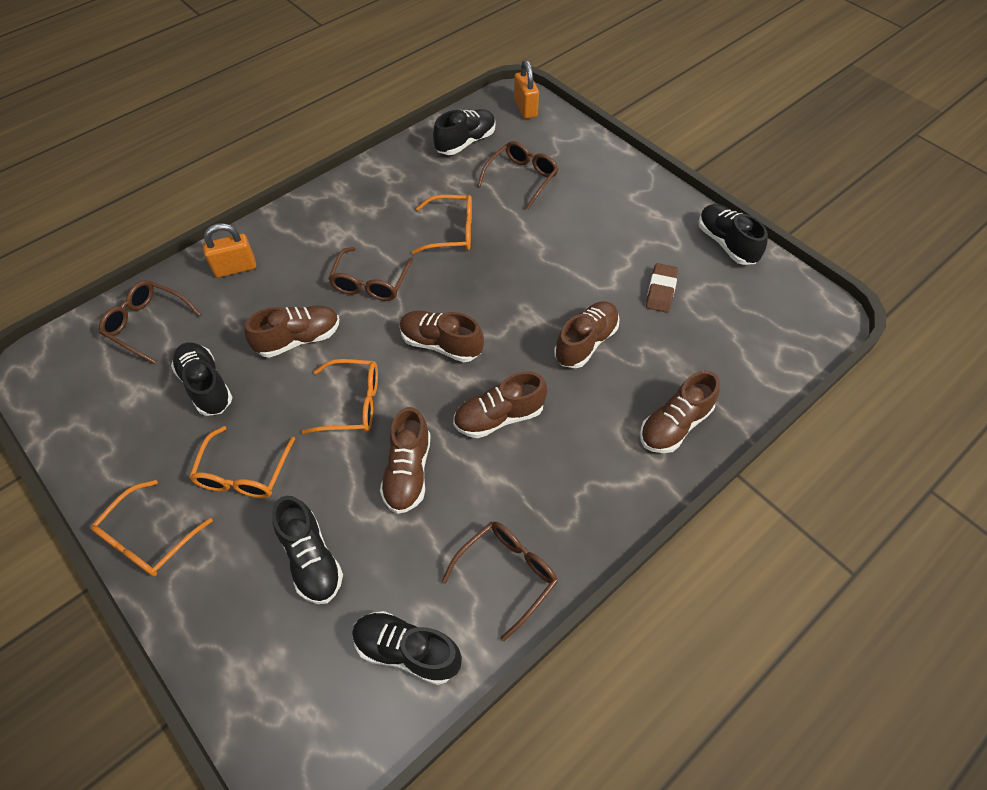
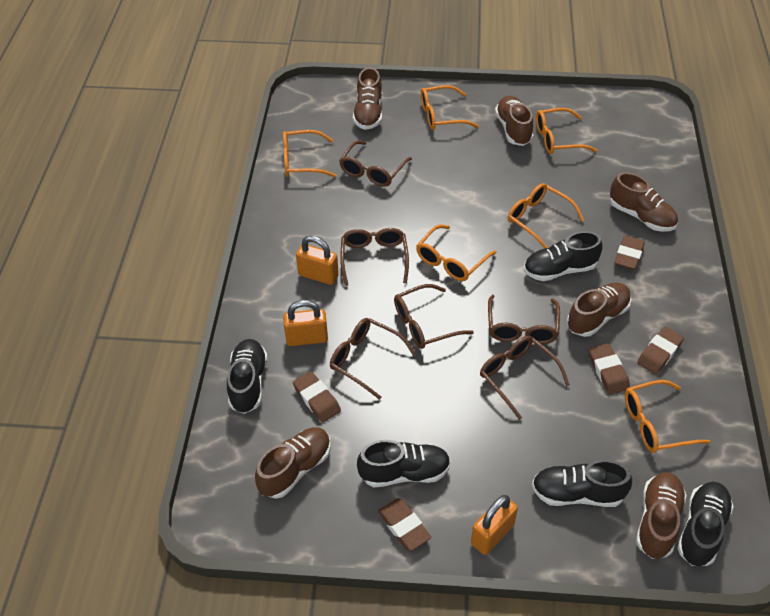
brown eraser: 1 -> 5
brown glasses: 4 -> 6
orange glasses: 4 -> 6
orange padlock: 2 -> 3

